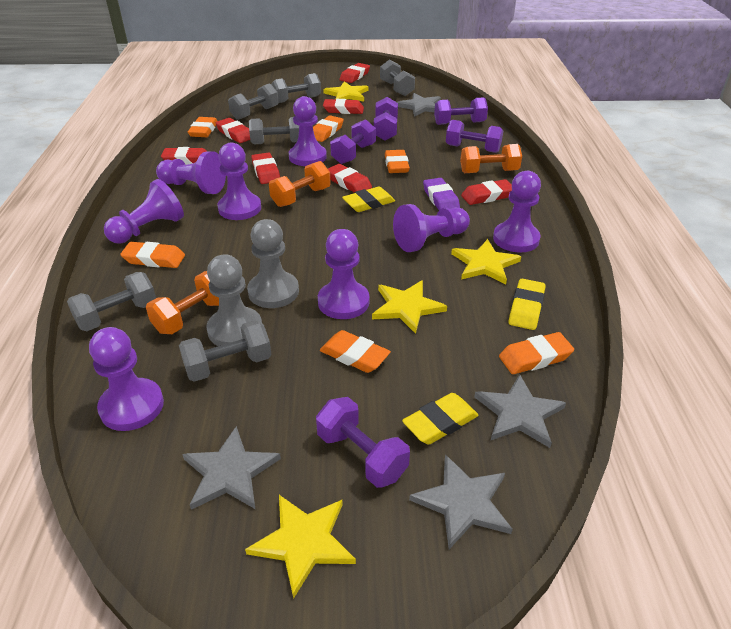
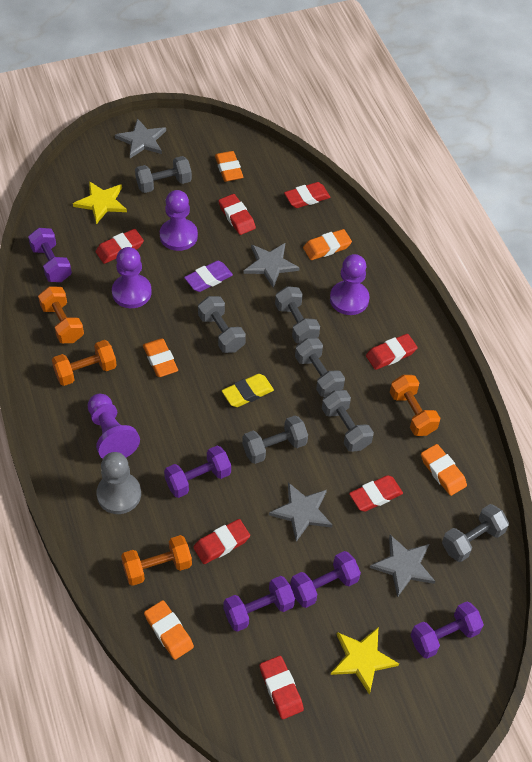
grey dumbbell: 6 -> 7
grey pawn: 2 -> 1
orange dumbbell: 3 -> 4
orange eraser: 6 -> 5
purple pawn: 8 -> 4
yellow eraser: 3 -> 1
yellow star: 4 -> 2

